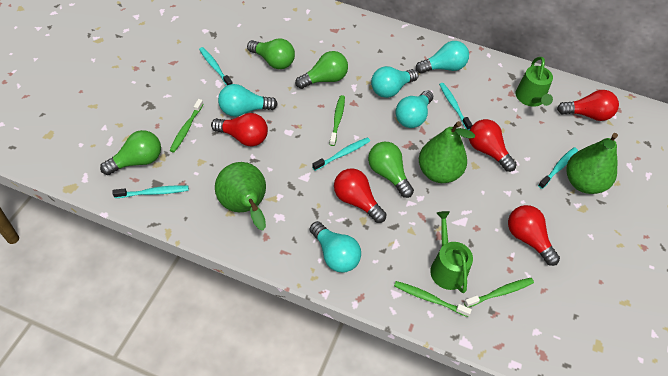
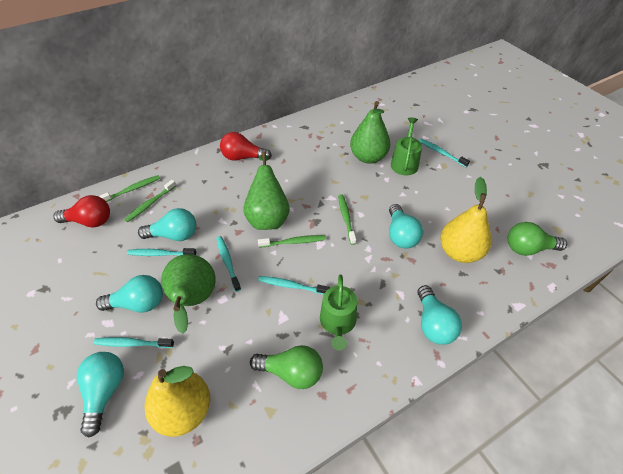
green light bulb: 4 -> 2
red light bulb: 5 -> 2
yellow pear: 0 -> 2

